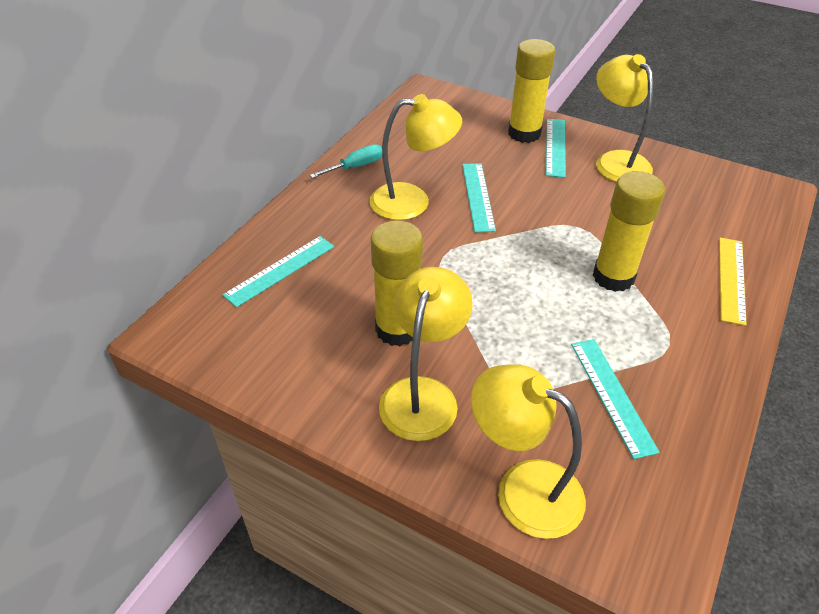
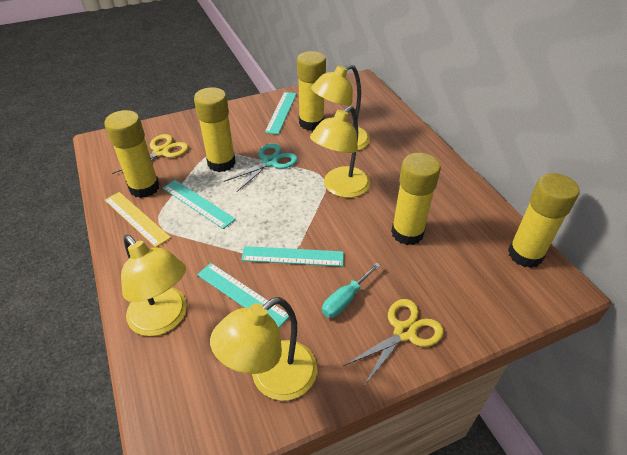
turquoise scissors: 0 -> 1
yellow glue stick: 3 -> 5
yellow scissors: 0 -> 2

